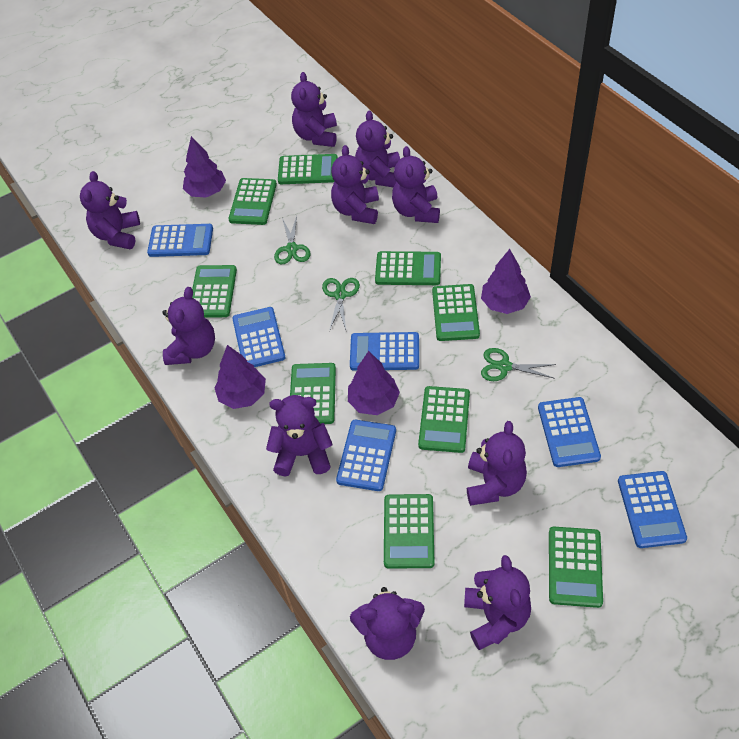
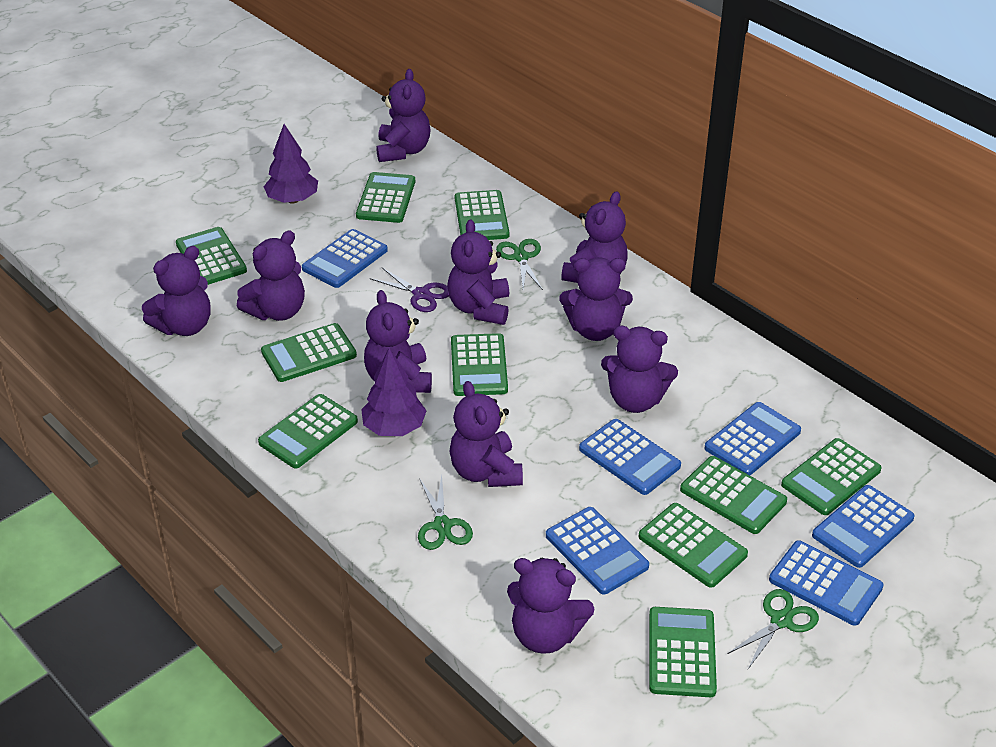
green calculator: 9 -> 10
purple scissors: 0 -> 1
purple tree: 4 -> 2

